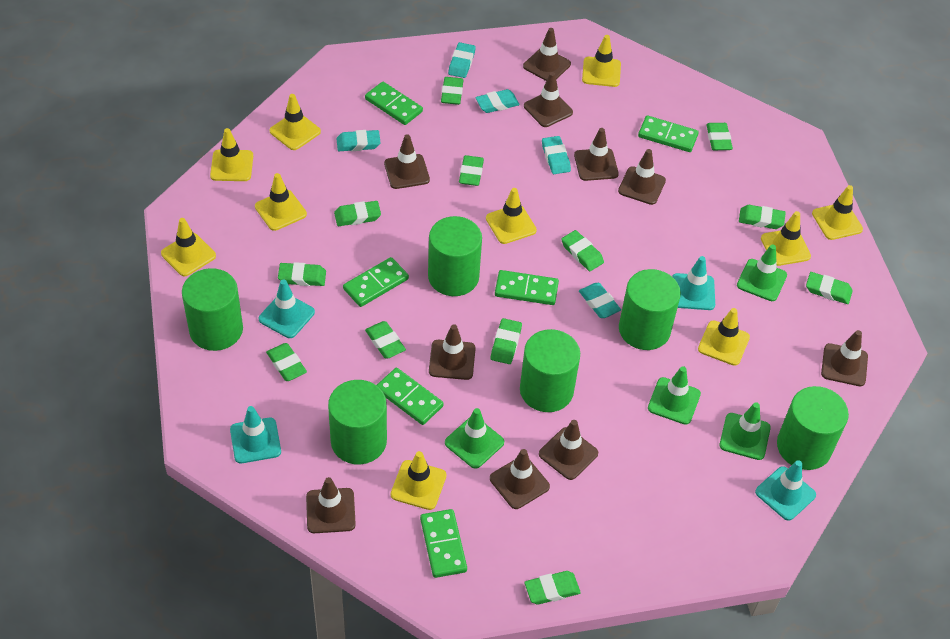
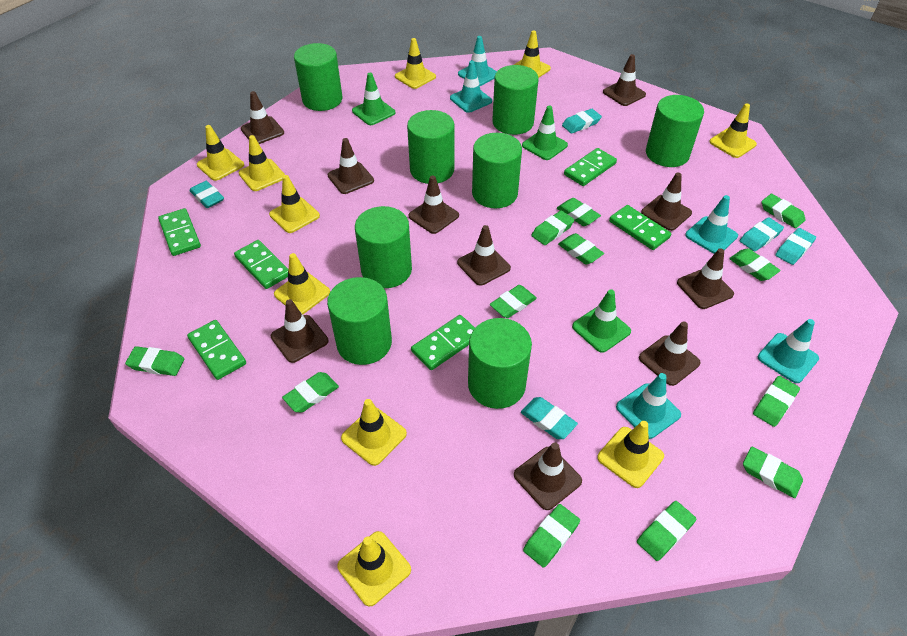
green cylinder: 6 -> 8
green traffic cone: 4 -> 3
turquoise traffic cone: 4 -> 5

